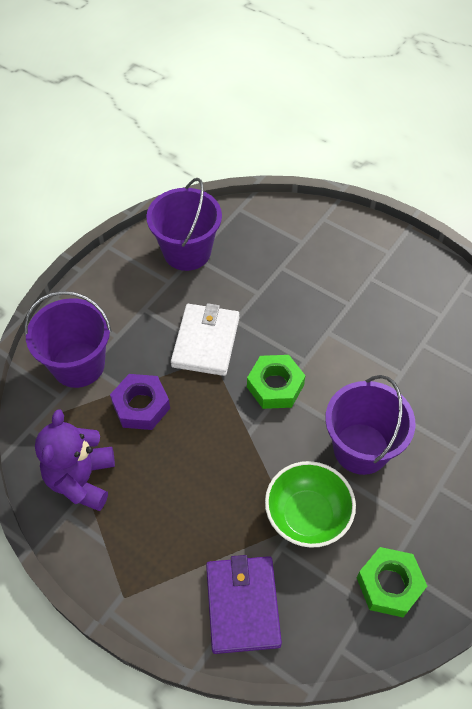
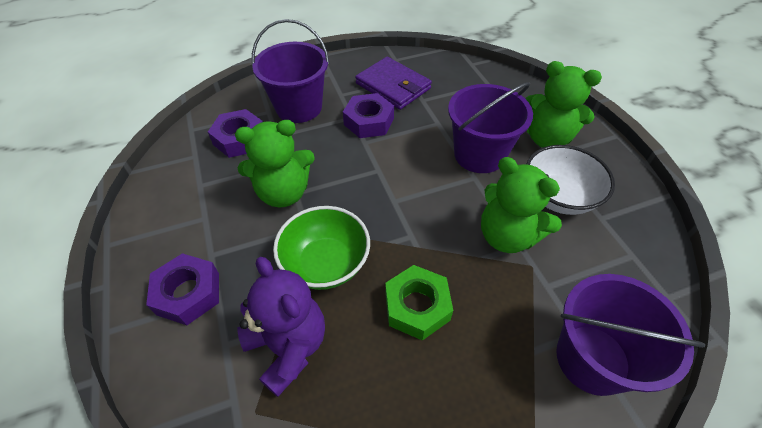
green nut: 2 -> 1
green teddy bear: 0 -> 3
purple nut: 1 -> 3
white bowl: 0 -> 1
white wallet: 1 -> 0

